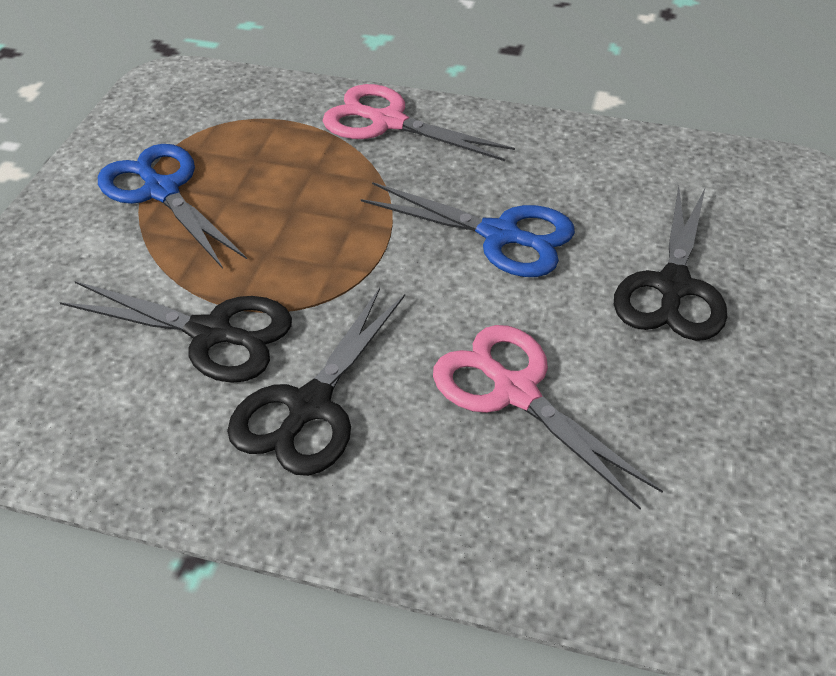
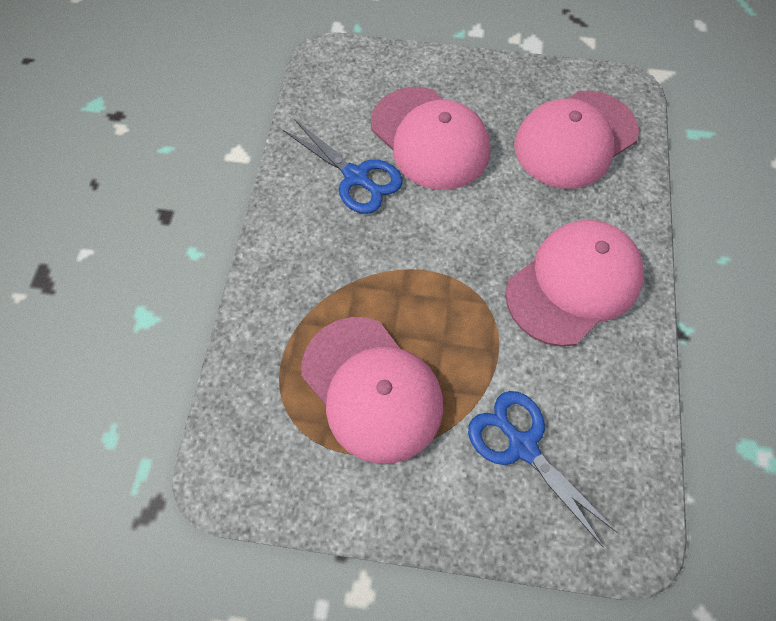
black scissors: 3 -> 0
pink cap: 0 -> 4
pink scissors: 2 -> 0

